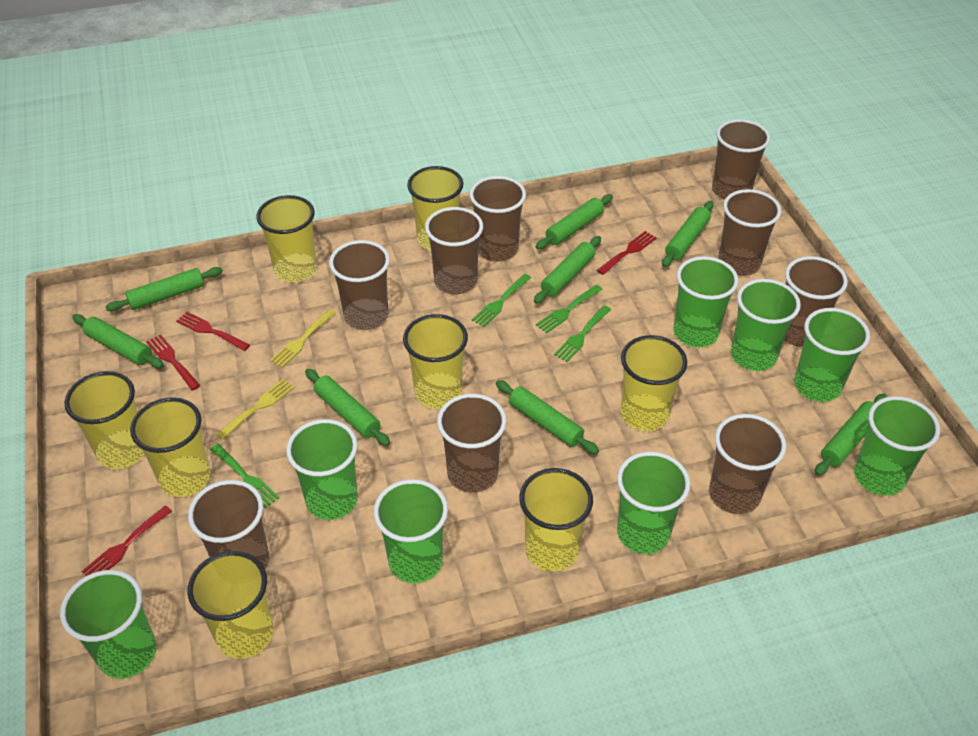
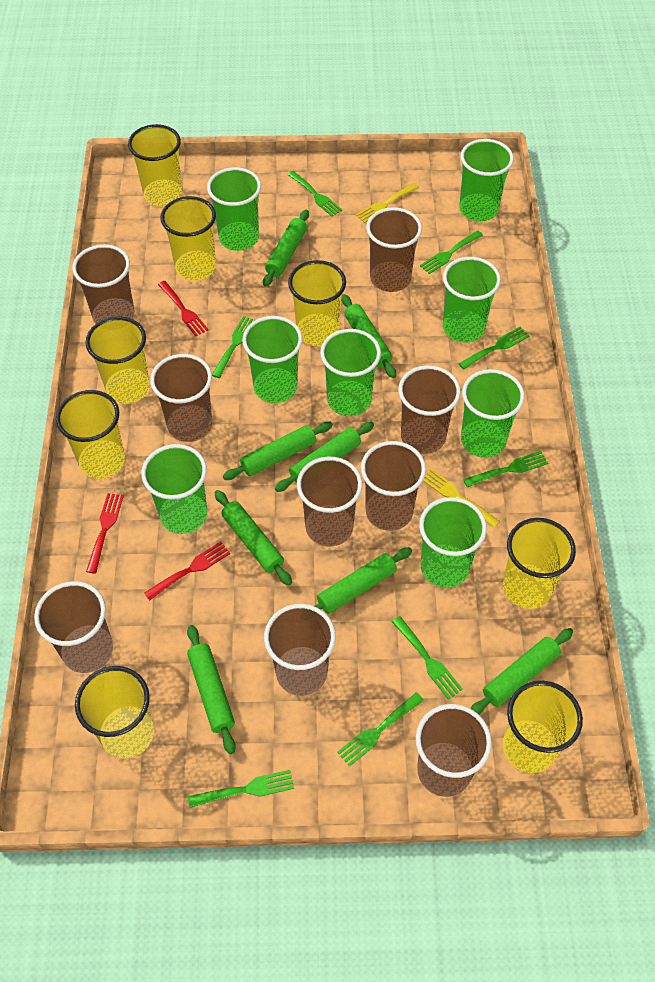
green fork: 4 -> 8
red fork: 4 -> 3

